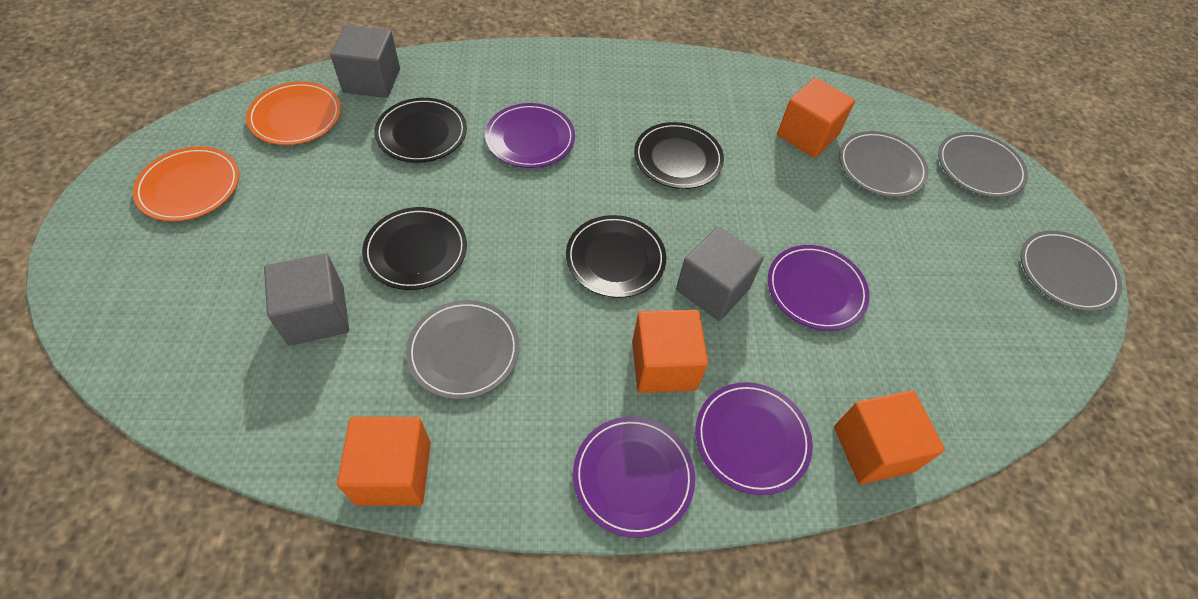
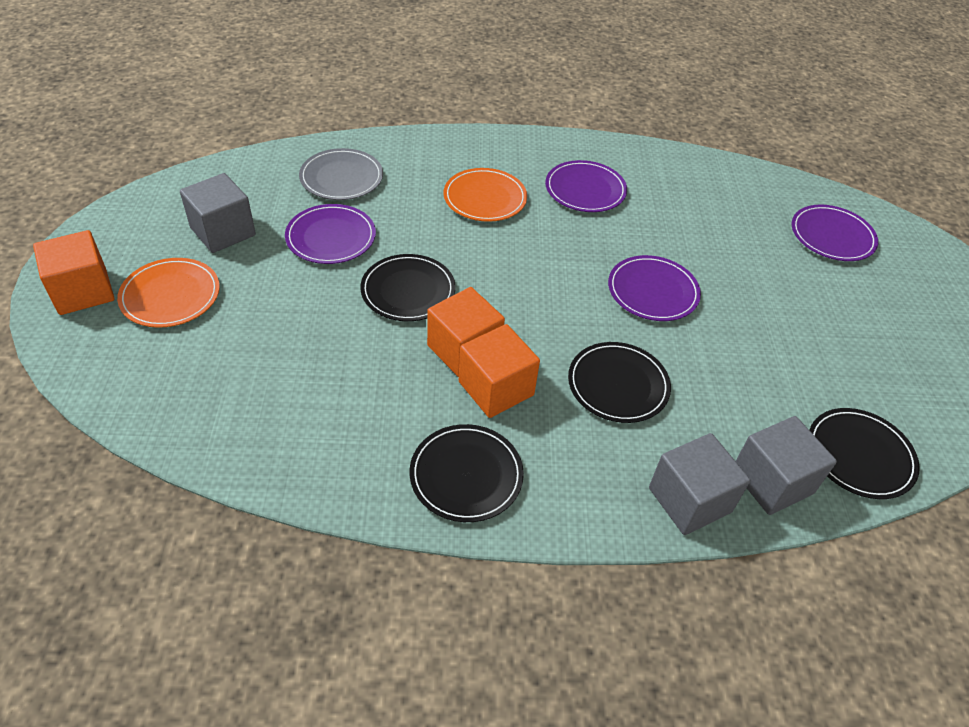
grey plate: 4 -> 1
orange cube: 4 -> 3

